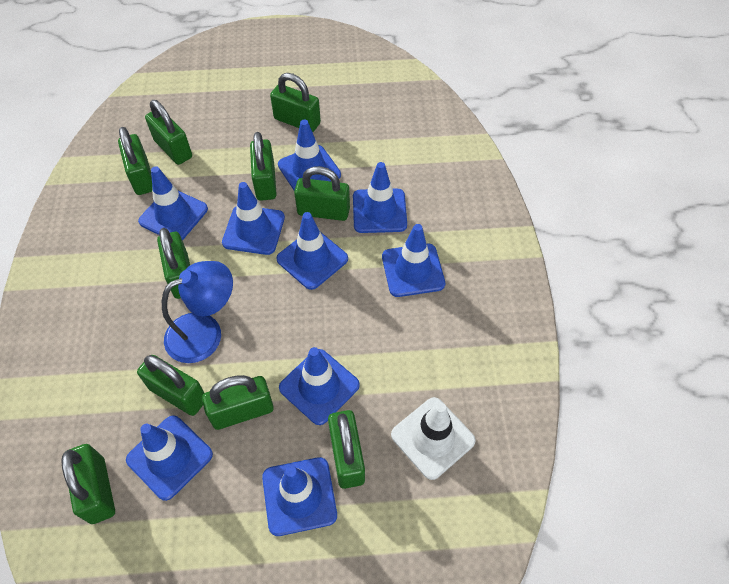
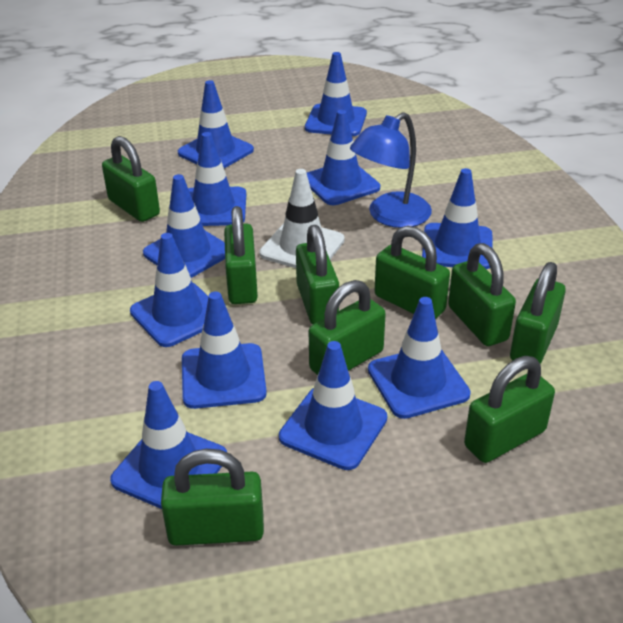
blue traffic cone: 9 -> 11
green padlock: 10 -> 9

